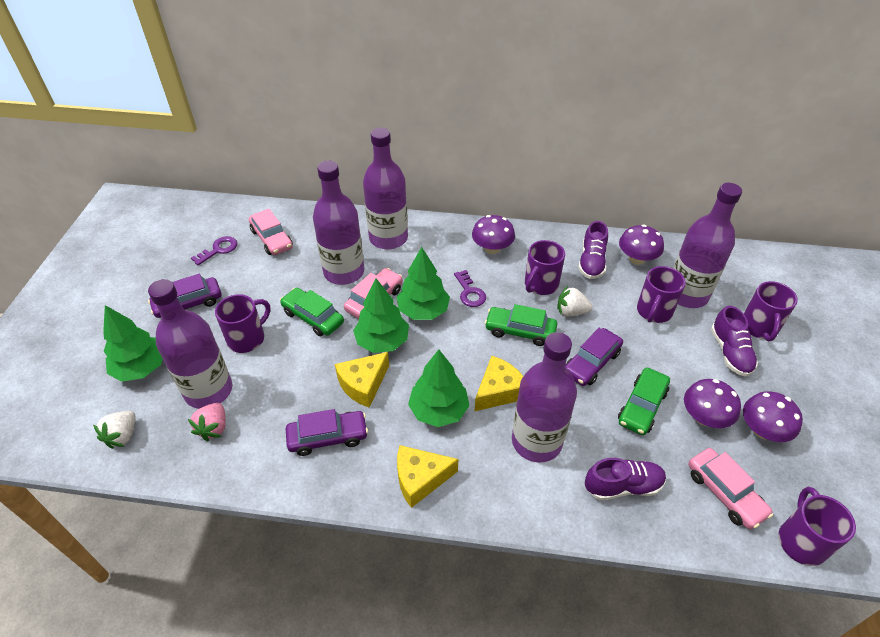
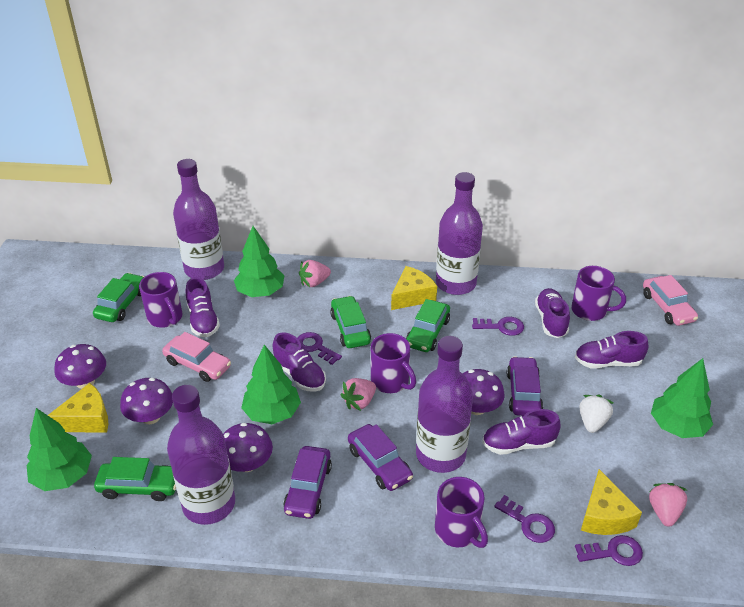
green car: 3 -> 4
pink car: 3 -> 2
pink strawberry: 1 -> 3
purple bottle: 5 -> 4
purple key: 2 -> 4
purple mug: 5 -> 4
purple shoe: 3 -> 5
white strawberry: 2 -> 1

